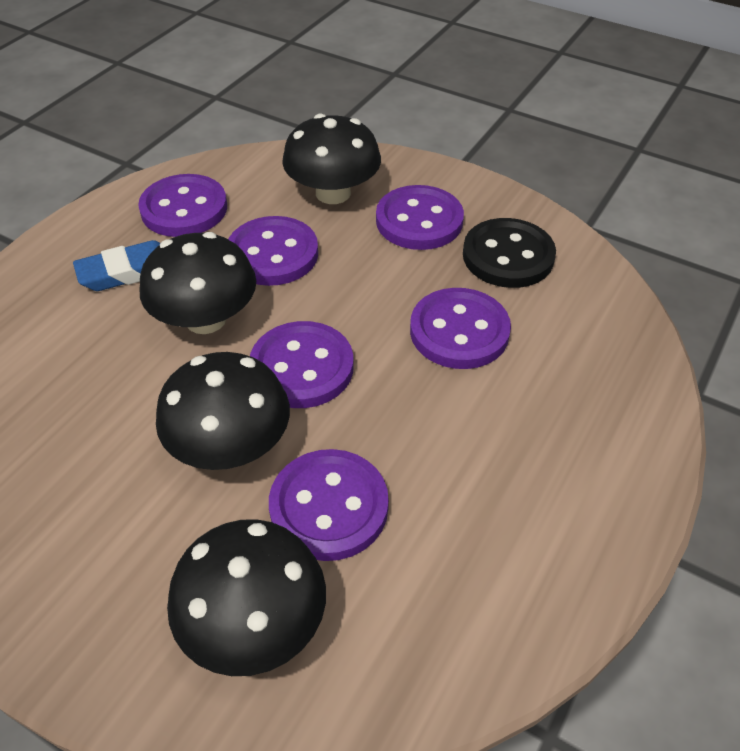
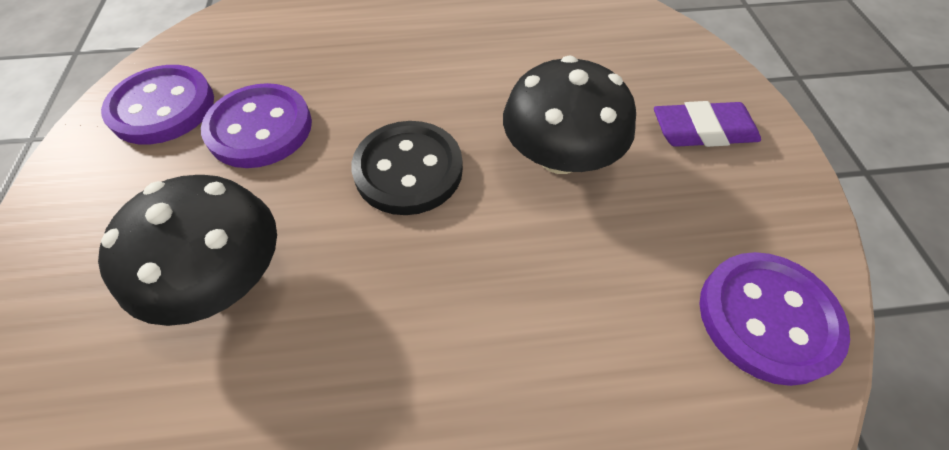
black mushroom: 4 -> 2
blue eraser: 1 -> 0
purple button: 6 -> 3
purple eraser: 0 -> 1

